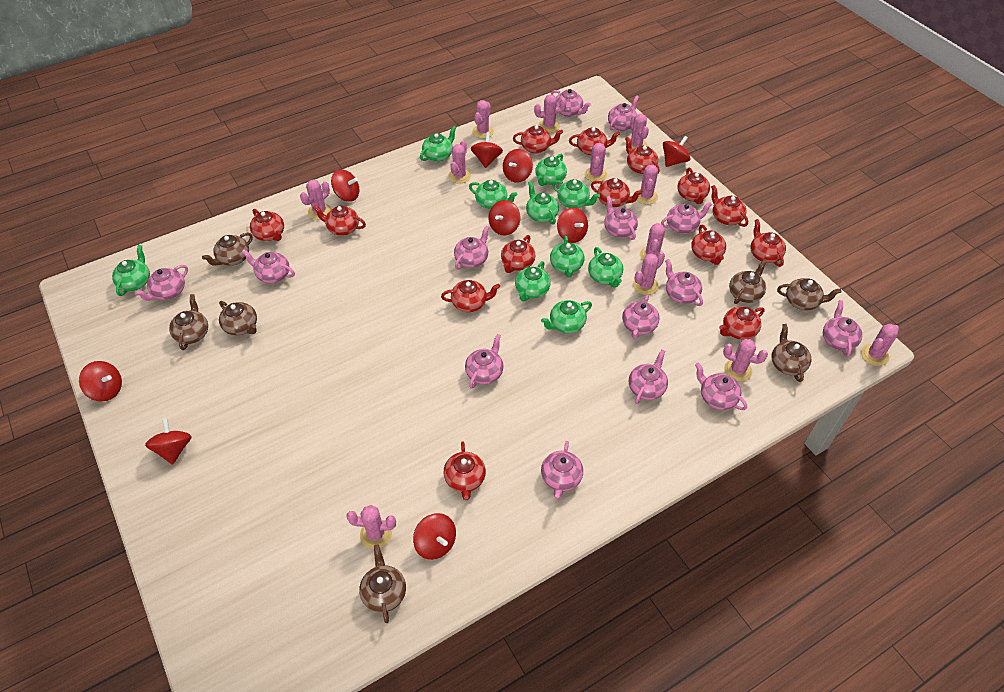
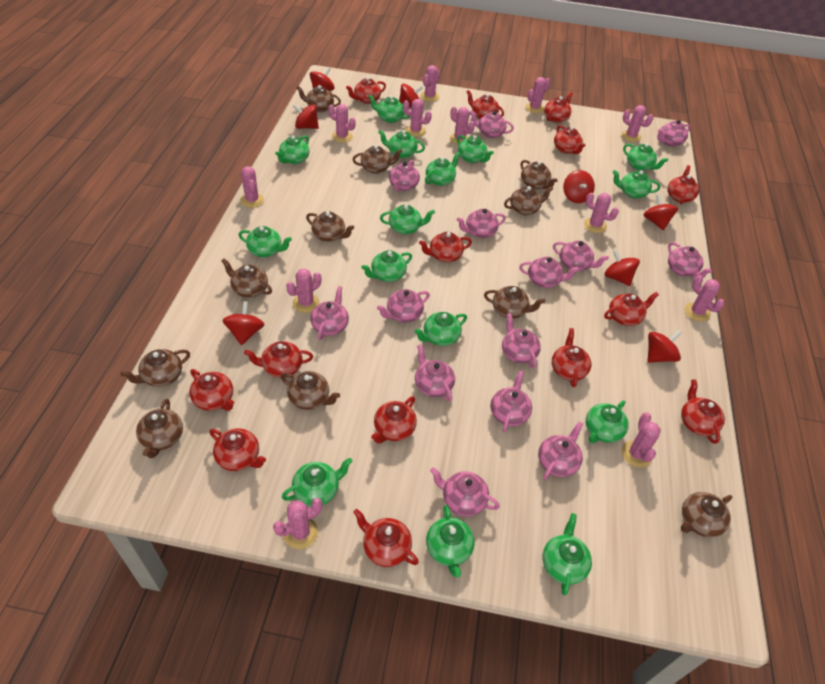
brown teapot: 7 -> 11
green teapot: 10 -> 15
red spinning top: 9 -> 8

